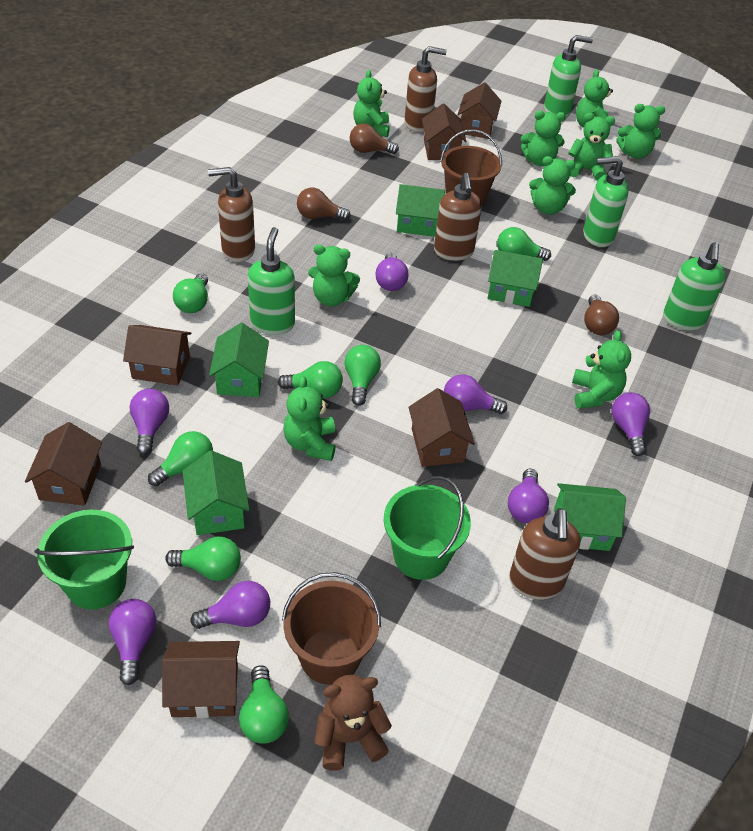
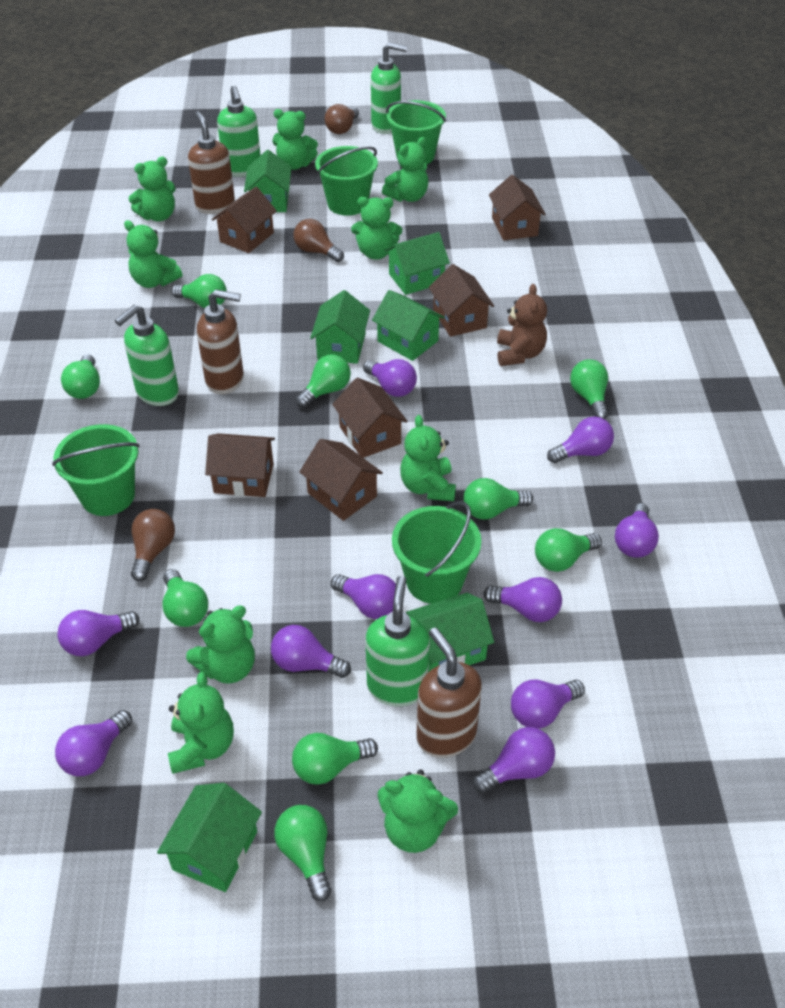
brown bucket: 2 -> 0
brown soap dispenser: 4 -> 3
green bucket: 2 -> 4
green house: 5 -> 6
green light bulb: 7 -> 9
purple light bulb: 7 -> 10

